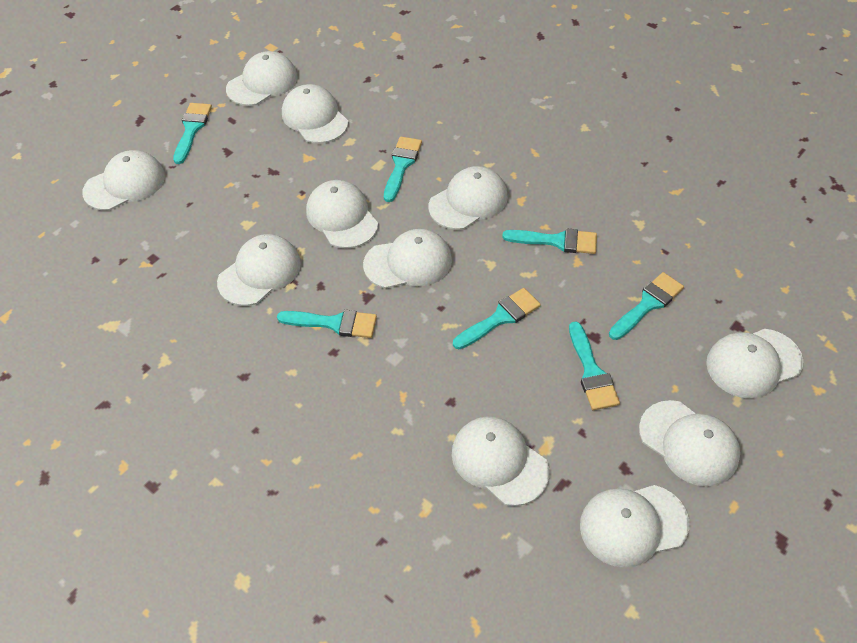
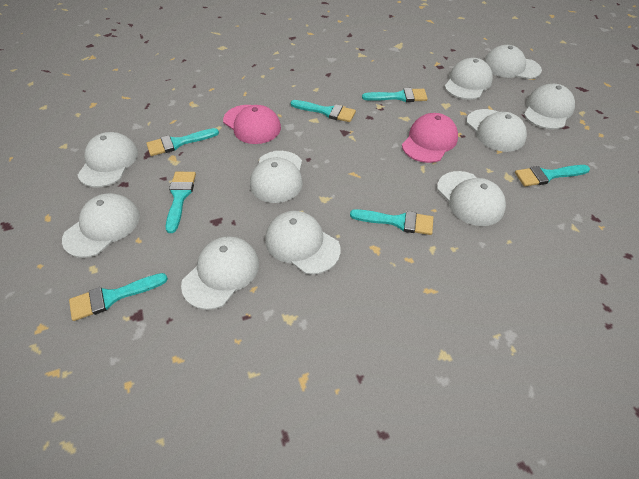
pink cap: 0 -> 2
white cap: 11 -> 10

